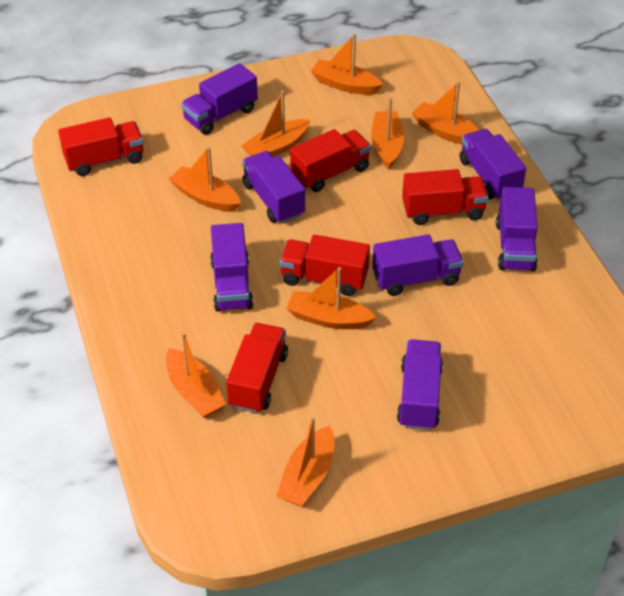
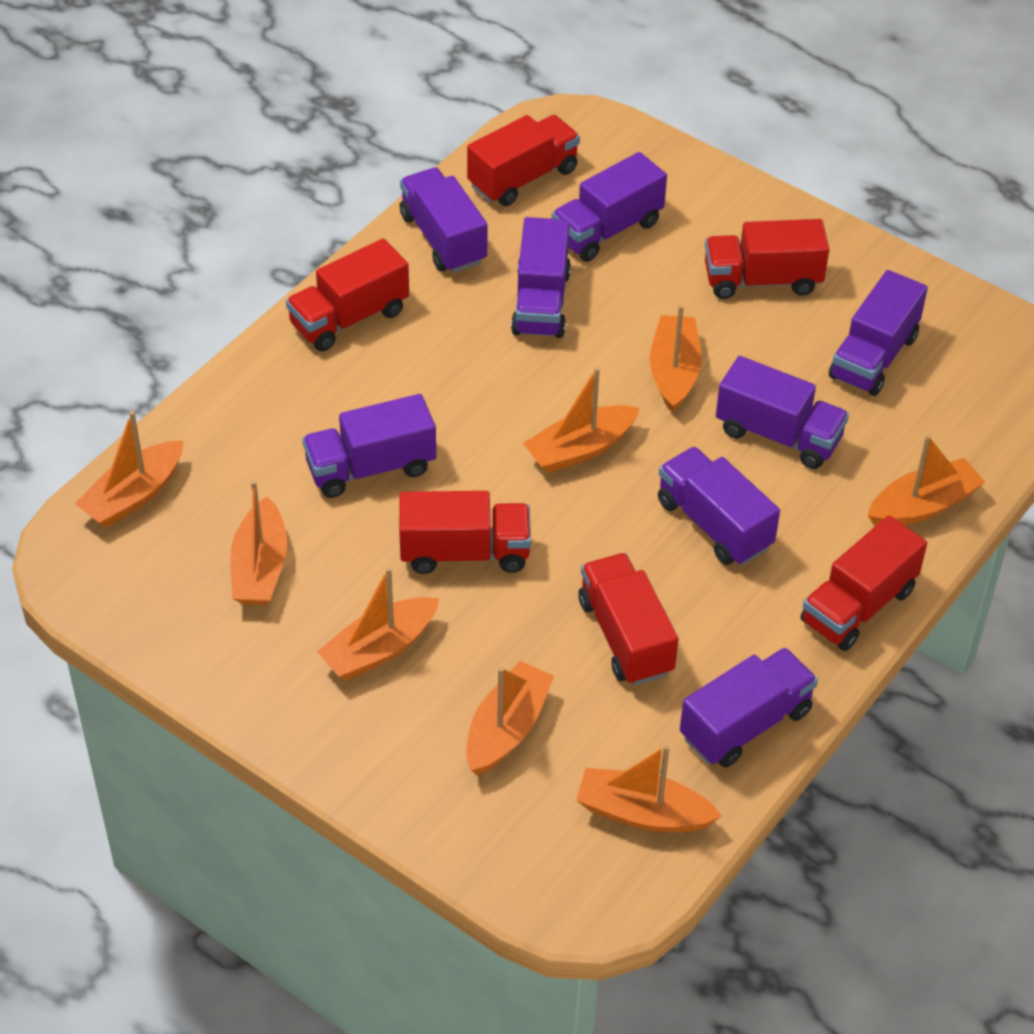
purple truck: 7 -> 8
red truck: 5 -> 6

